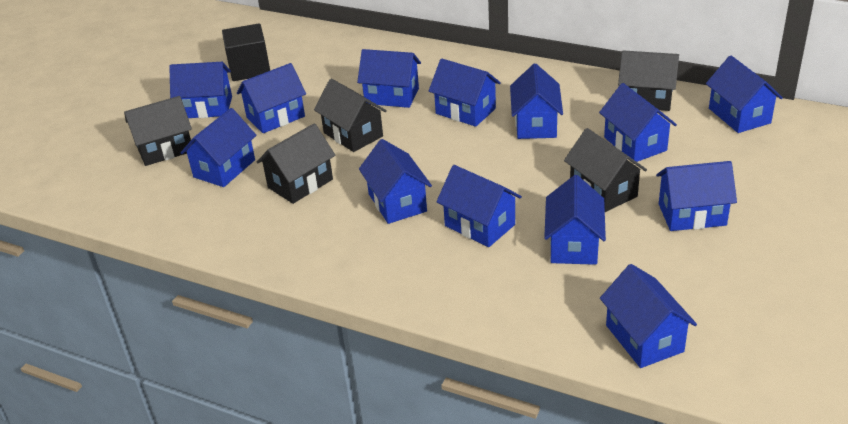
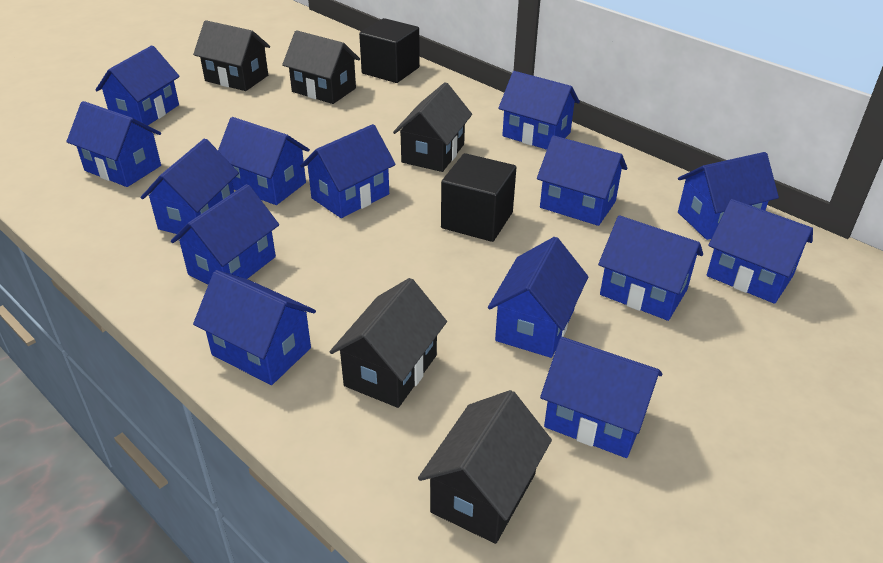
black cube: 1 -> 2
blue house: 13 -> 14

